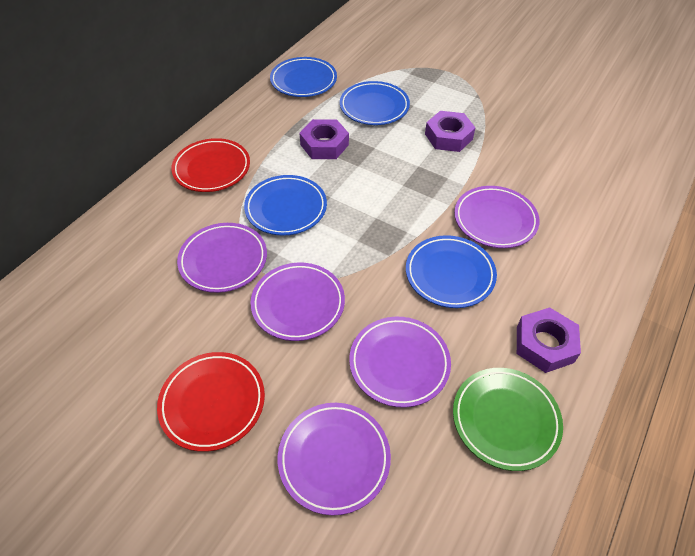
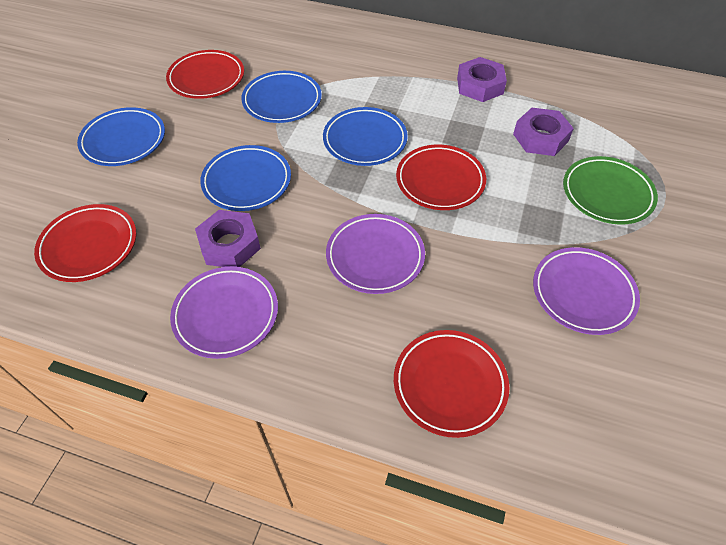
purple plate: 5 -> 3
red plate: 2 -> 4

